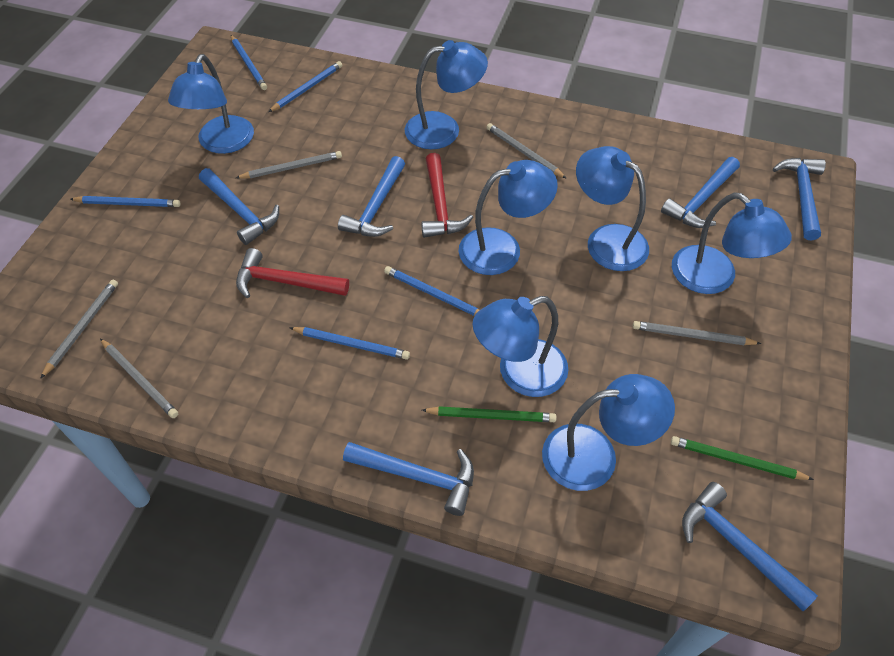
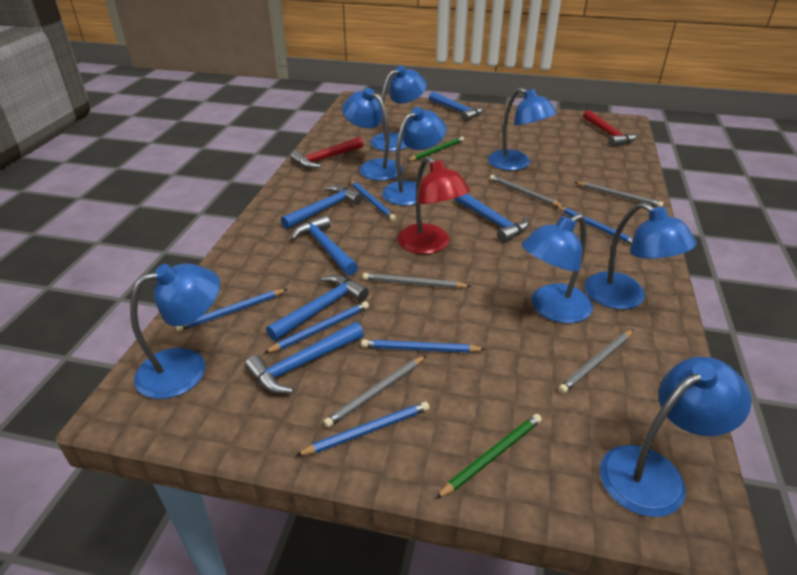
blue lamp: 7 -> 8
blue pencil: 5 -> 6
red lamp: 0 -> 1

